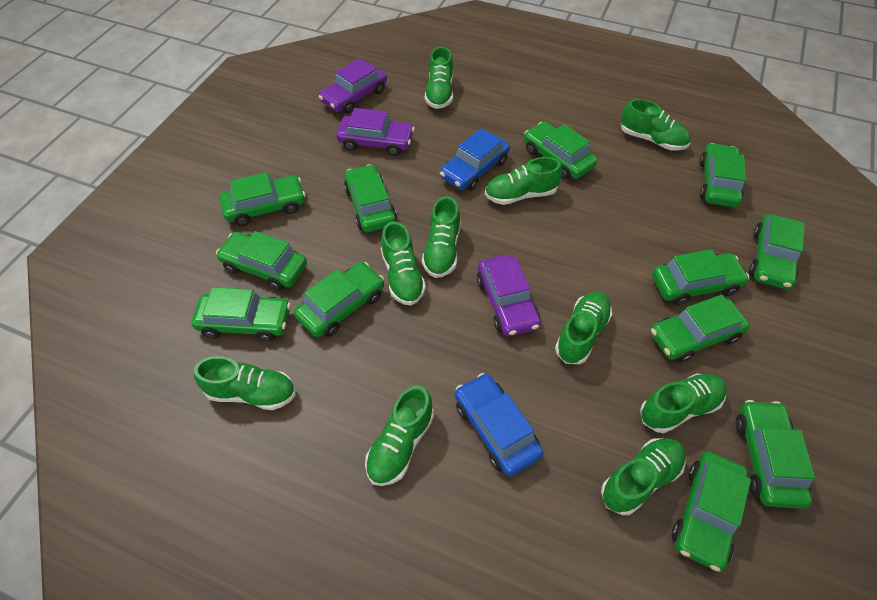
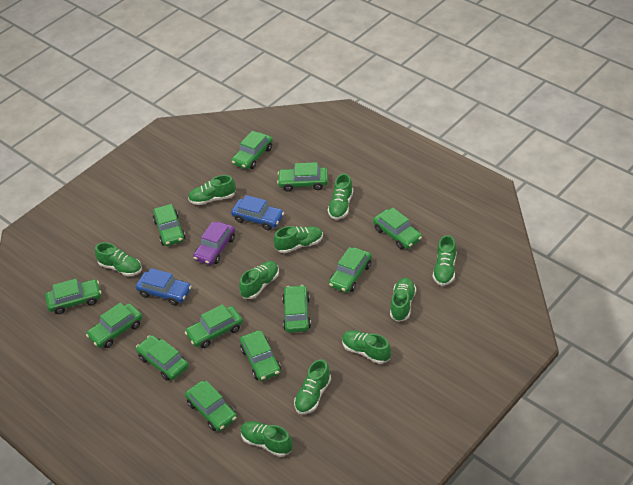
purple car: 3 -> 1

